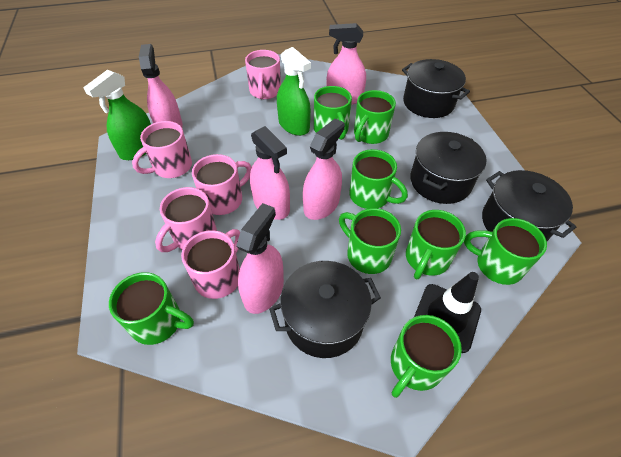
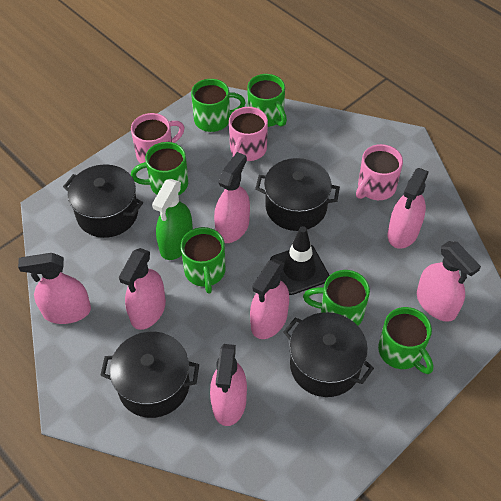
green mug: 8 -> 6
green spray bottle: 2 -> 1
pink mug: 5 -> 3
pink spray bottle: 5 -> 7

